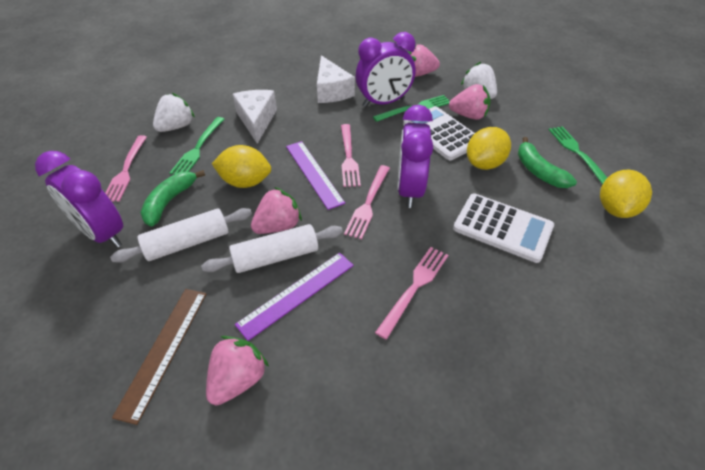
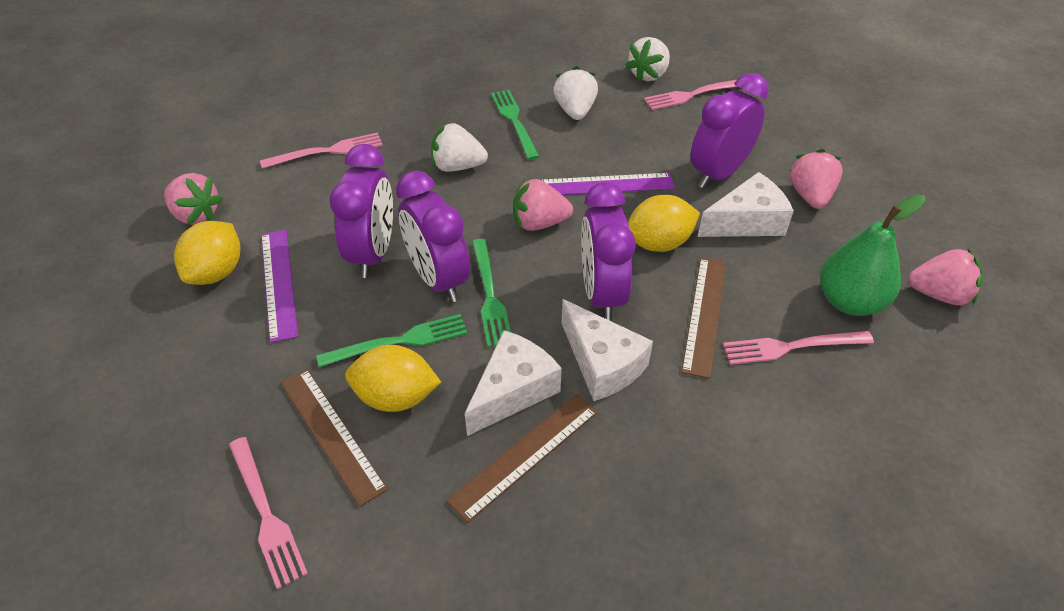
brown ruler: 1 -> 3
green banana: 2 -> 0
green pear: 0 -> 1
purple clock: 3 -> 4
white calculator: 2 -> 0
white cheese: 2 -> 3
white rolling pin: 2 -> 0
white strawberry: 2 -> 3

